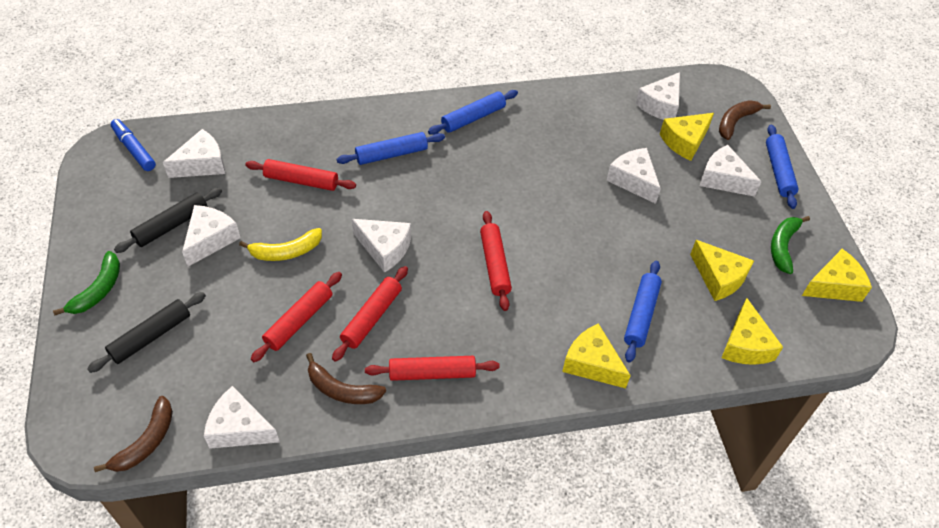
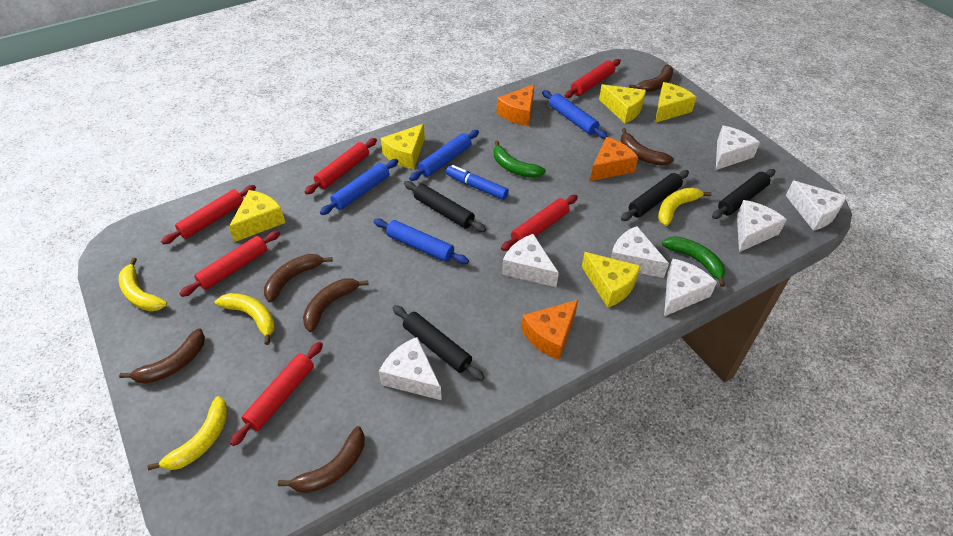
black rolling pin: 2 -> 4
brown banana: 3 -> 6
orange cheese: 0 -> 3
red rolling pin: 5 -> 6
yellow banana: 1 -> 4

